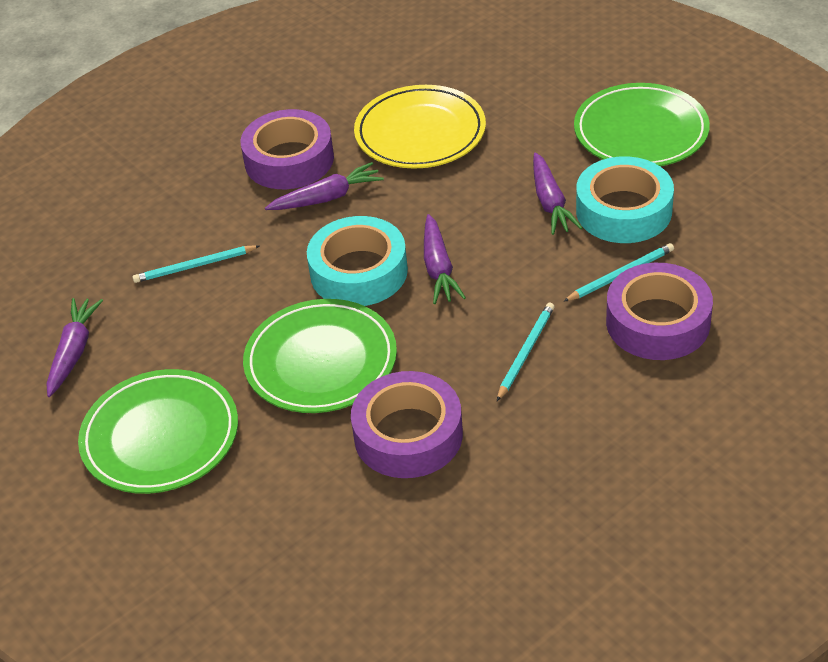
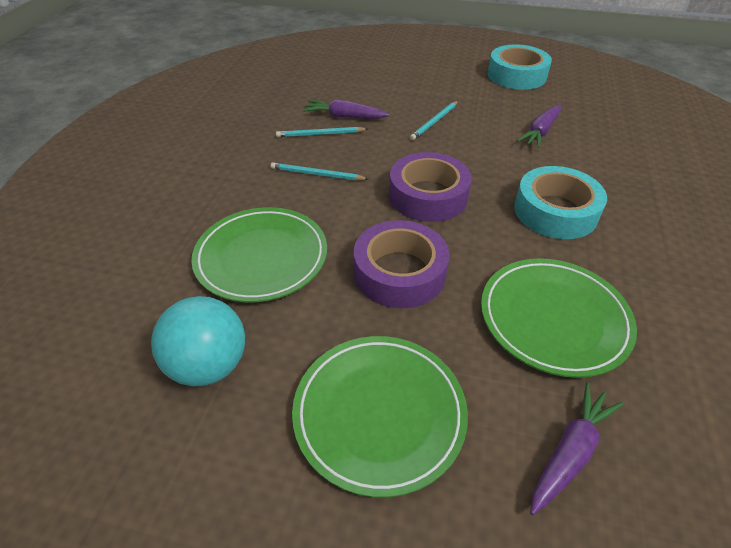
purple carrot: 4 -> 3
purple tape: 3 -> 2
turquoise ball: 0 -> 1
yellow plate: 1 -> 0

